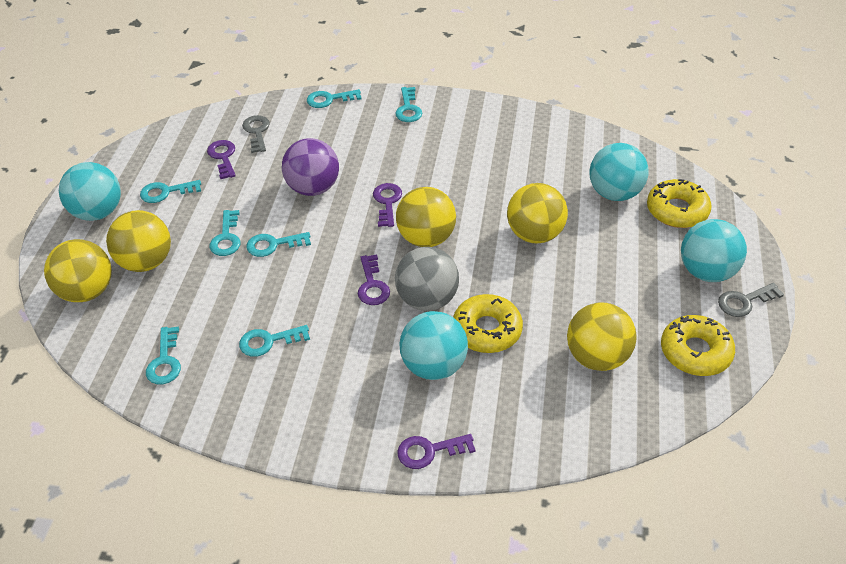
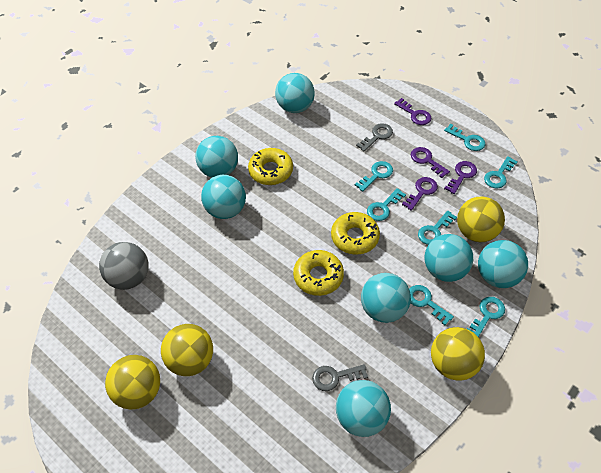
purple ball: 1 -> 0
turquoise ball: 4 -> 7
yellow ball: 5 -> 4

